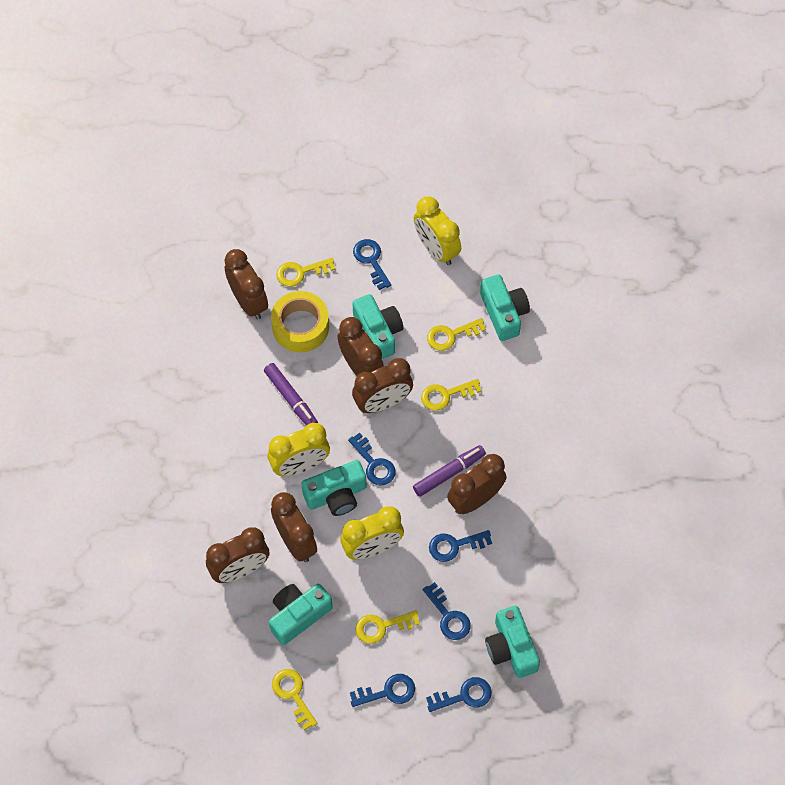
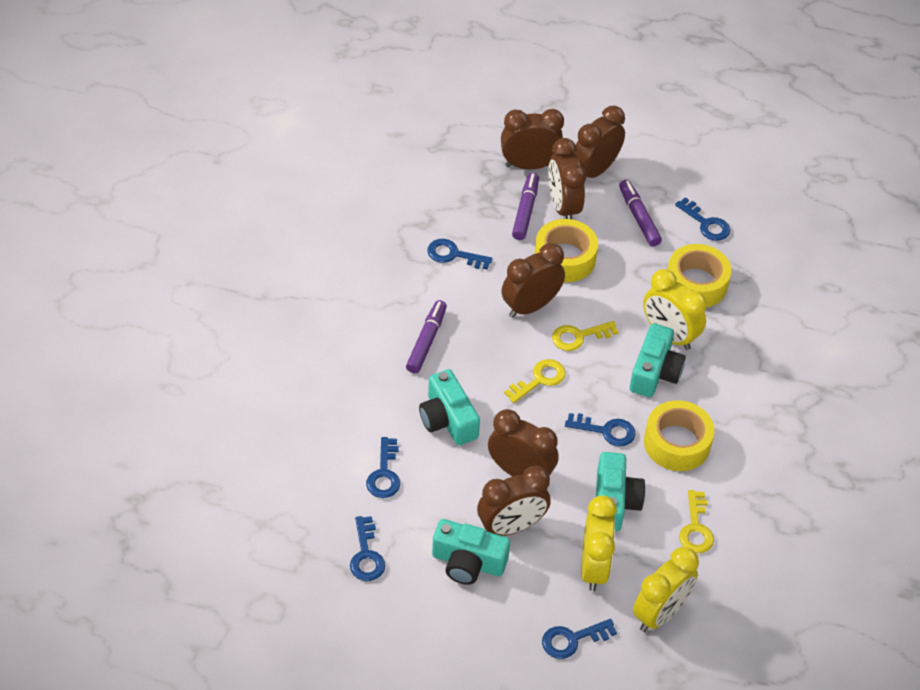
purple marker: 2 -> 3
turquoise camera: 5 -> 4
yellow key: 5 -> 3
yellow tape: 1 -> 3

